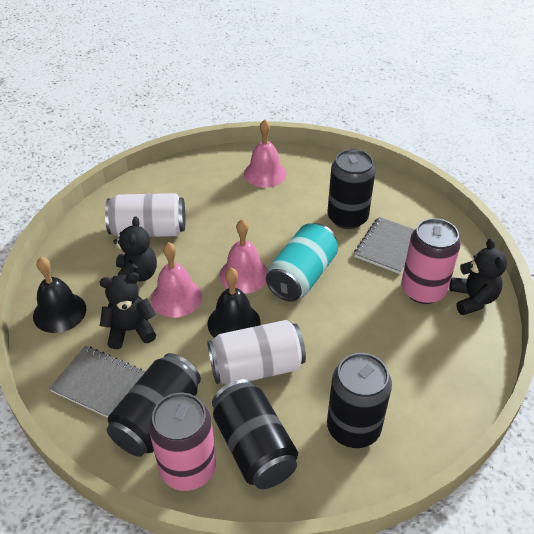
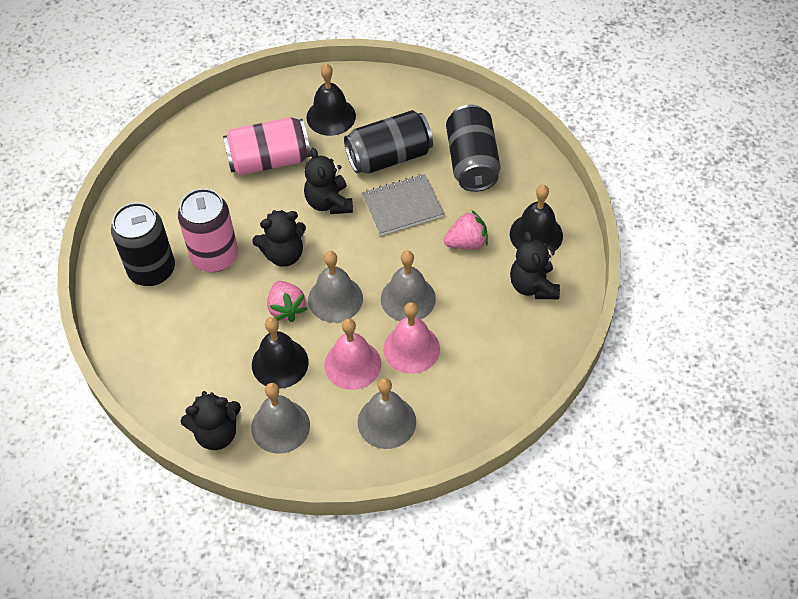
black bell: 2 -> 3
black can: 4 -> 3
black teddy bear: 3 -> 4
grey bell: 0 -> 4
grey notebook: 2 -> 1
pink bell: 3 -> 2
pink strawberry: 0 -> 2
turquoise can: 1 -> 0
white can: 2 -> 0

